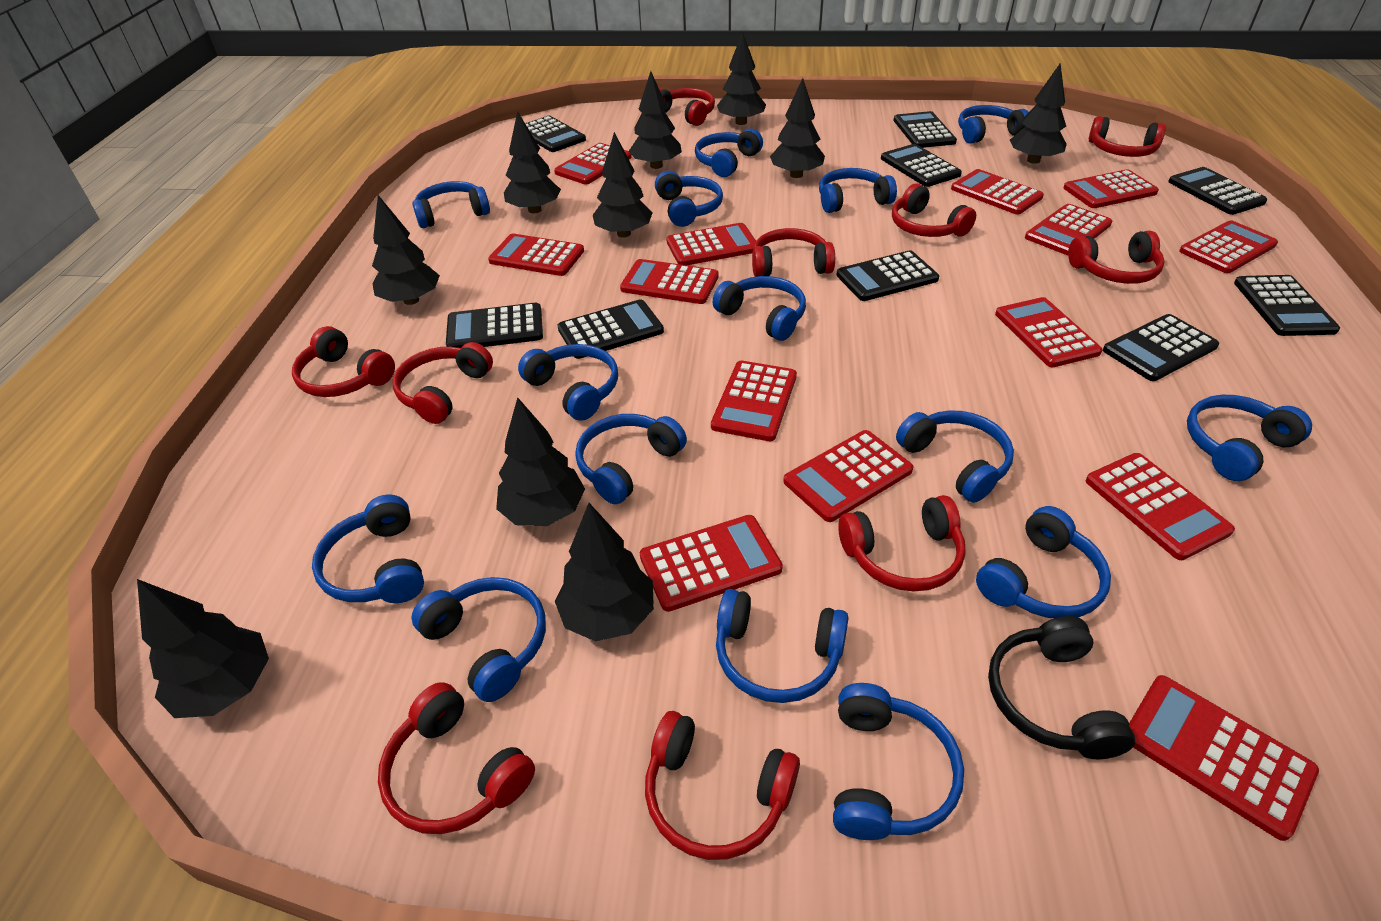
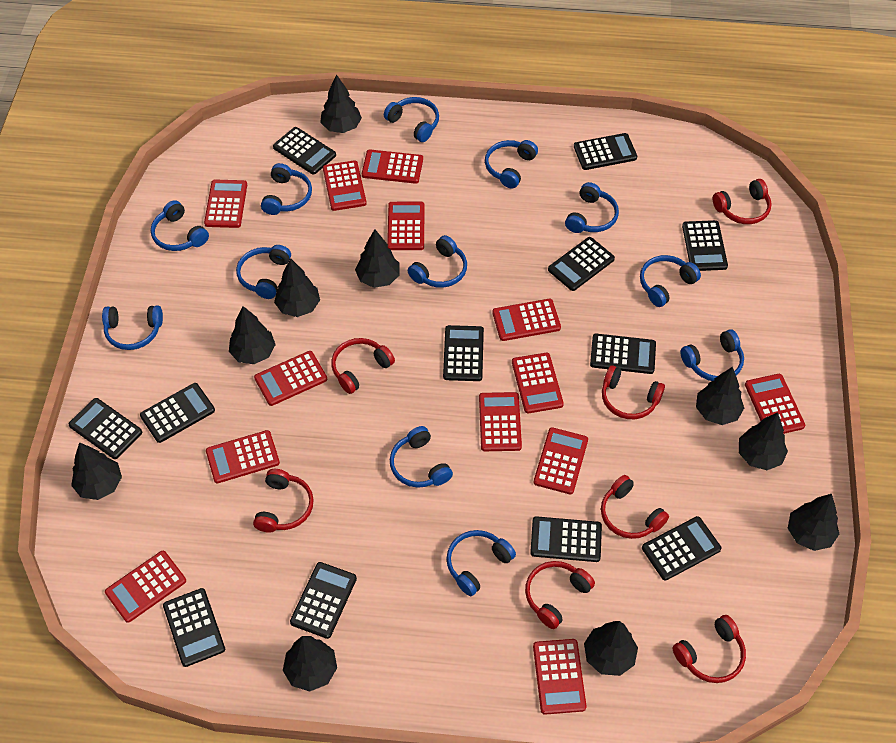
black calculator: 9 -> 12
black headphones: 1 -> 0
blue headphones: 15 -> 12
red calculator: 14 -> 13
red headphones: 10 -> 7

